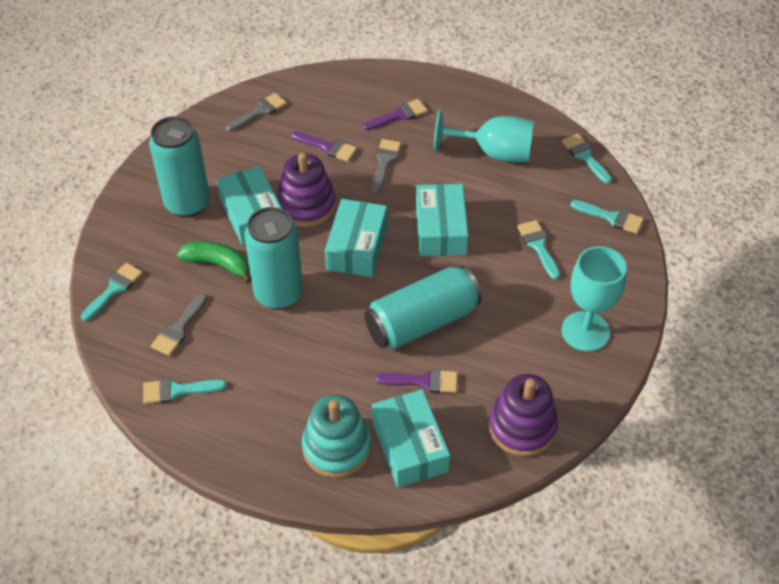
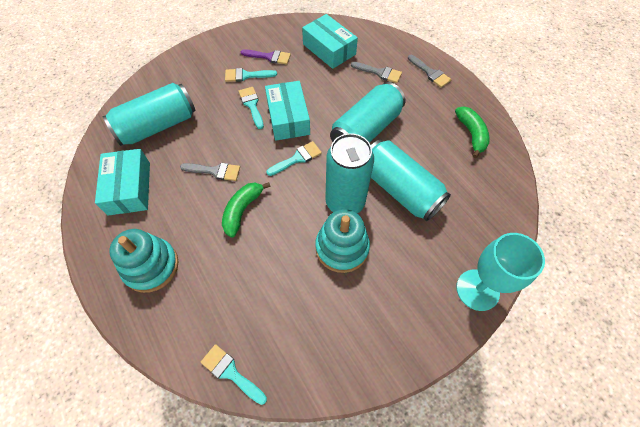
green banana: 1 -> 2
purple brush: 3 -> 1
purple stacking toy: 2 -> 0
turquoise box: 4 -> 3
turquoise brush: 5 -> 4
turquoise can: 3 -> 4
turquoise goblet: 2 -> 1
turquoise stacking toy: 1 -> 2

